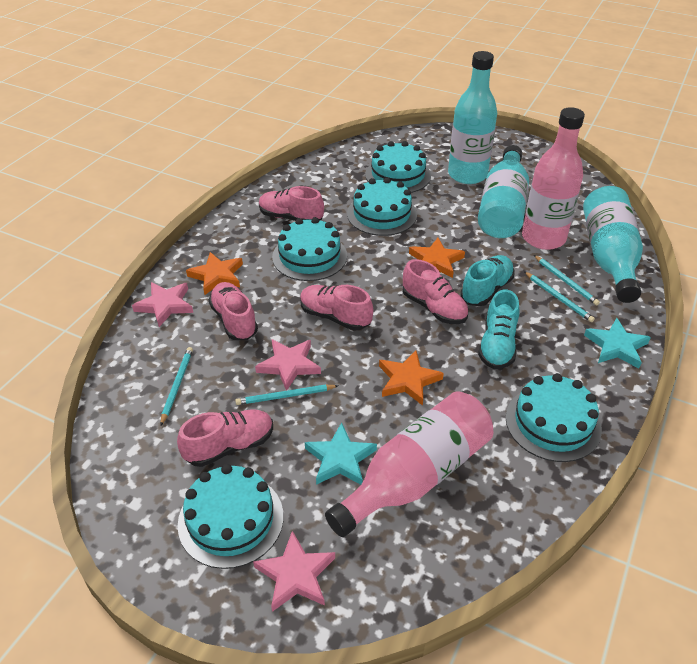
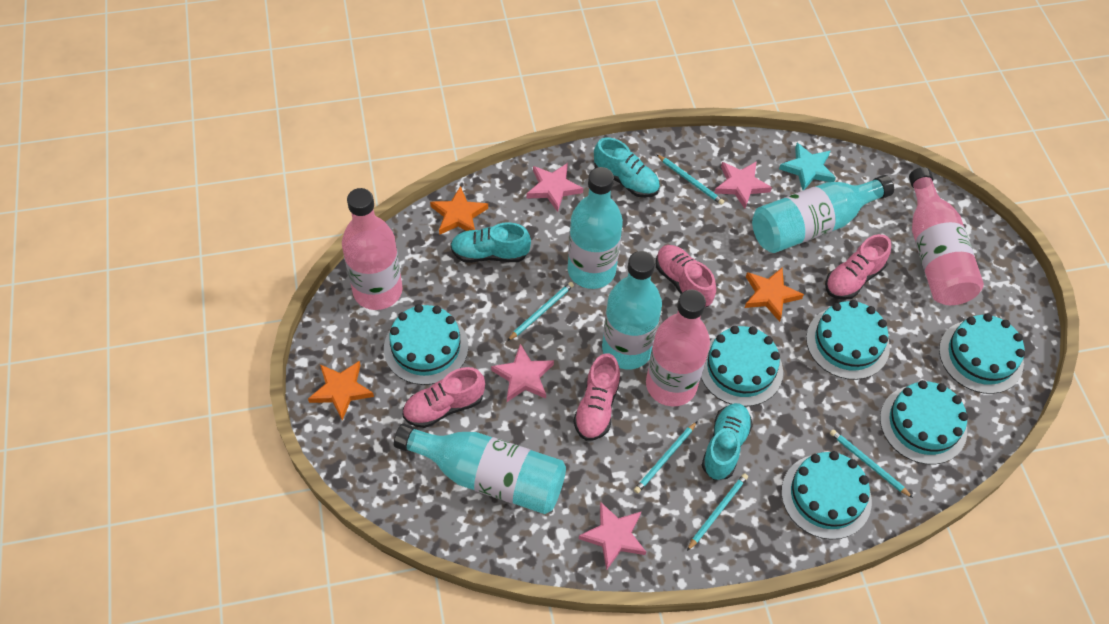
pink bottle: 2 -> 3
pink shoe: 5 -> 4
pink star: 3 -> 4
turquoise bottle: 3 -> 4
turquoise cake: 5 -> 6
turquoise pencil: 4 -> 5
turquoise shoe: 2 -> 3
turquoise star: 2 -> 1

